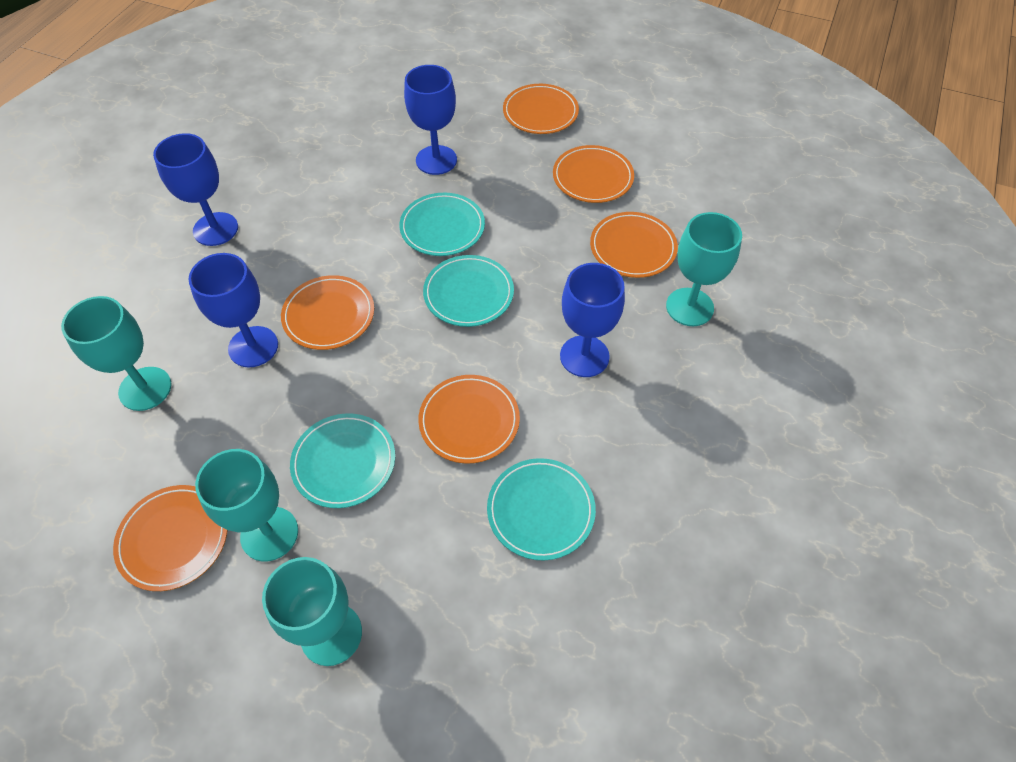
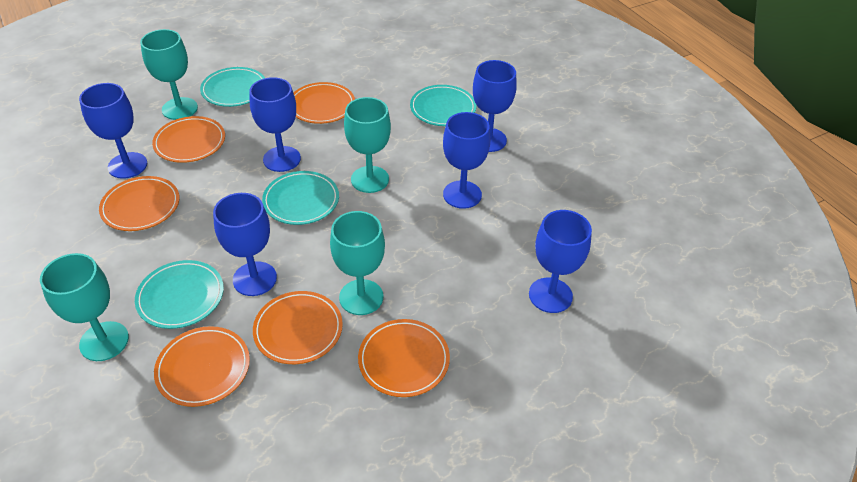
blue goblet: 4 -> 6

